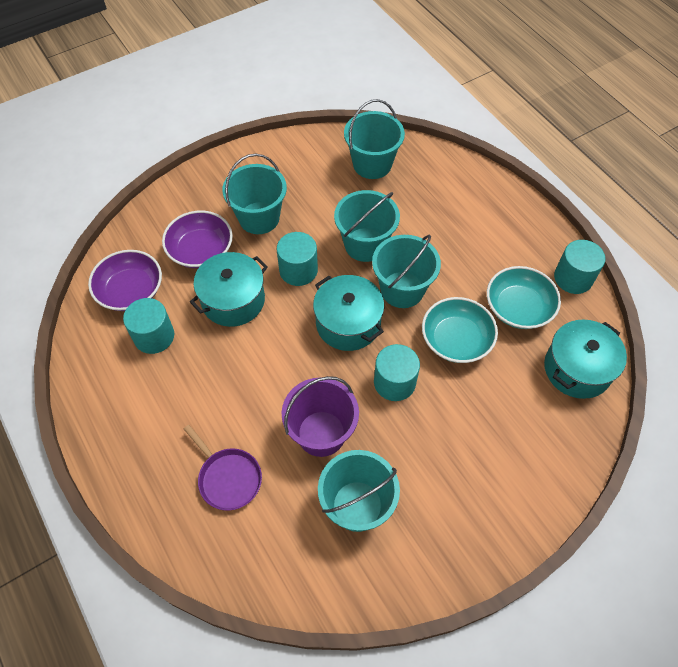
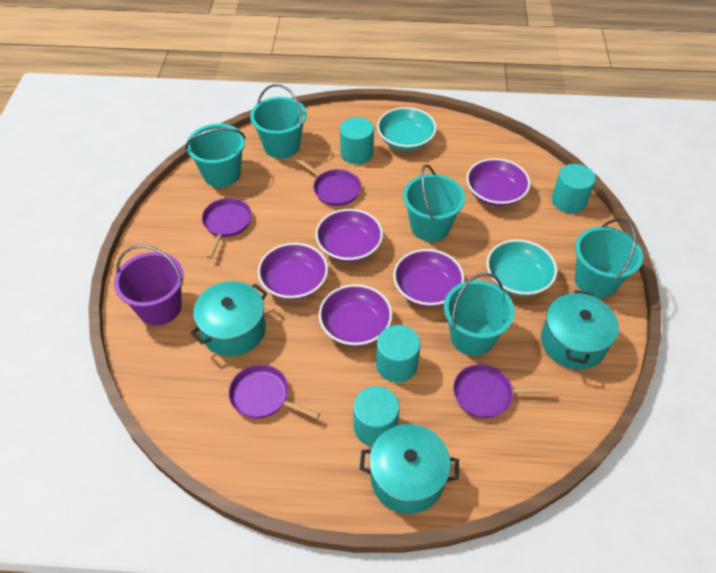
purple bowl: 2 -> 5
purple pan: 1 -> 4

